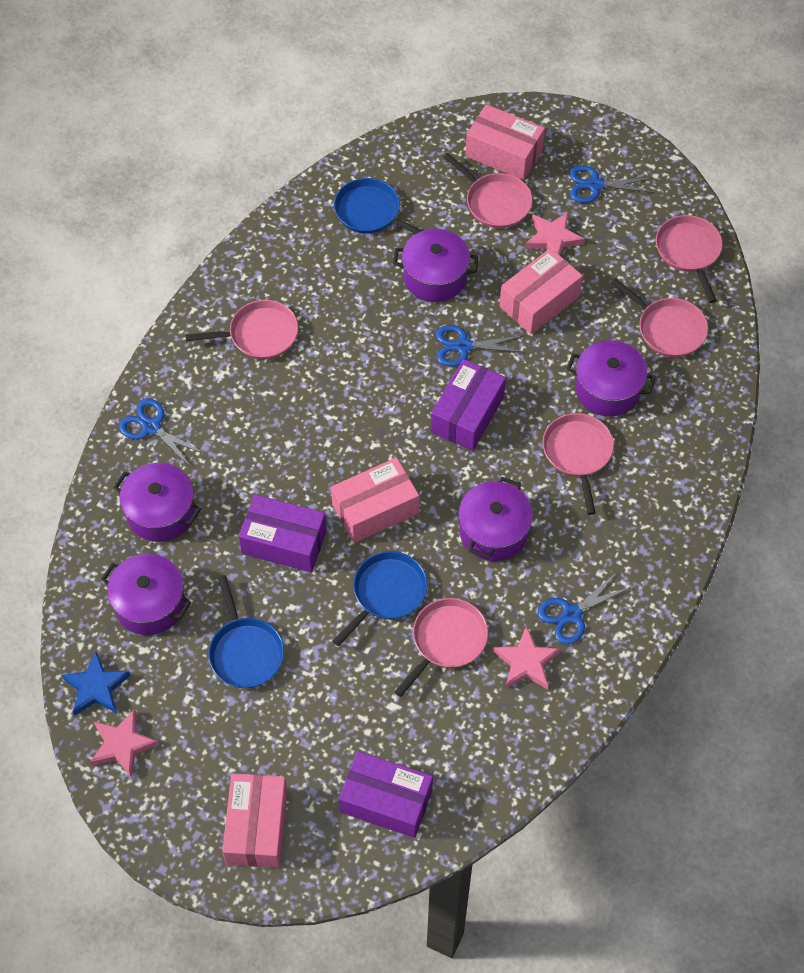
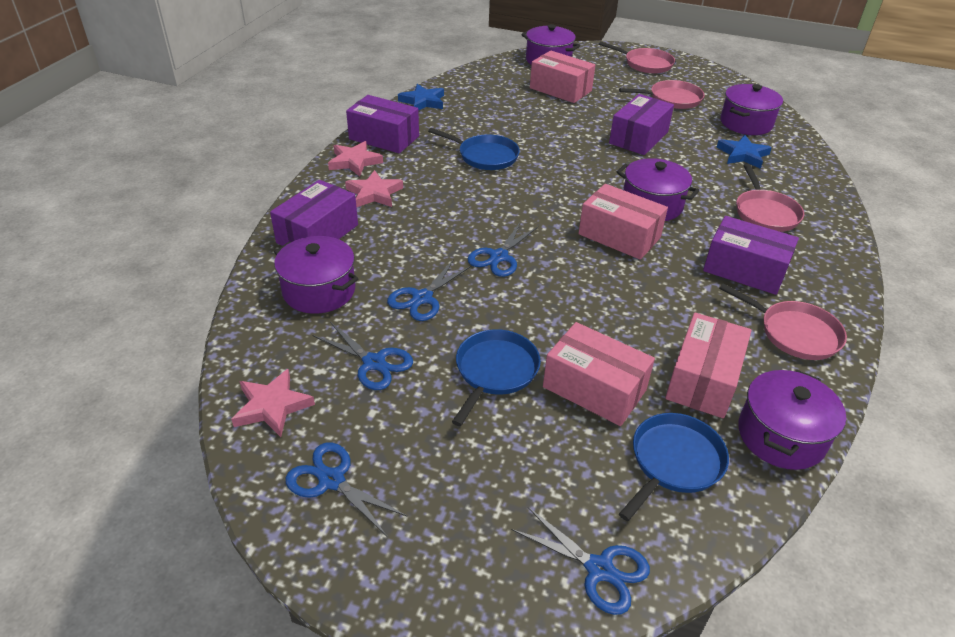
blue scissors: 4 -> 5
blue star: 1 -> 2
pink pan: 6 -> 4
purple box: 3 -> 4

